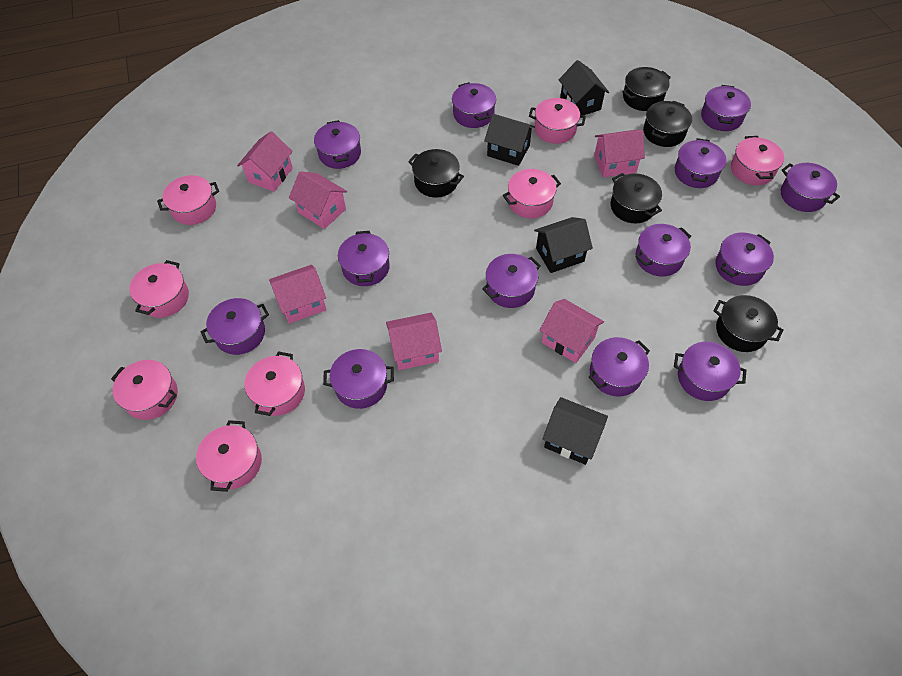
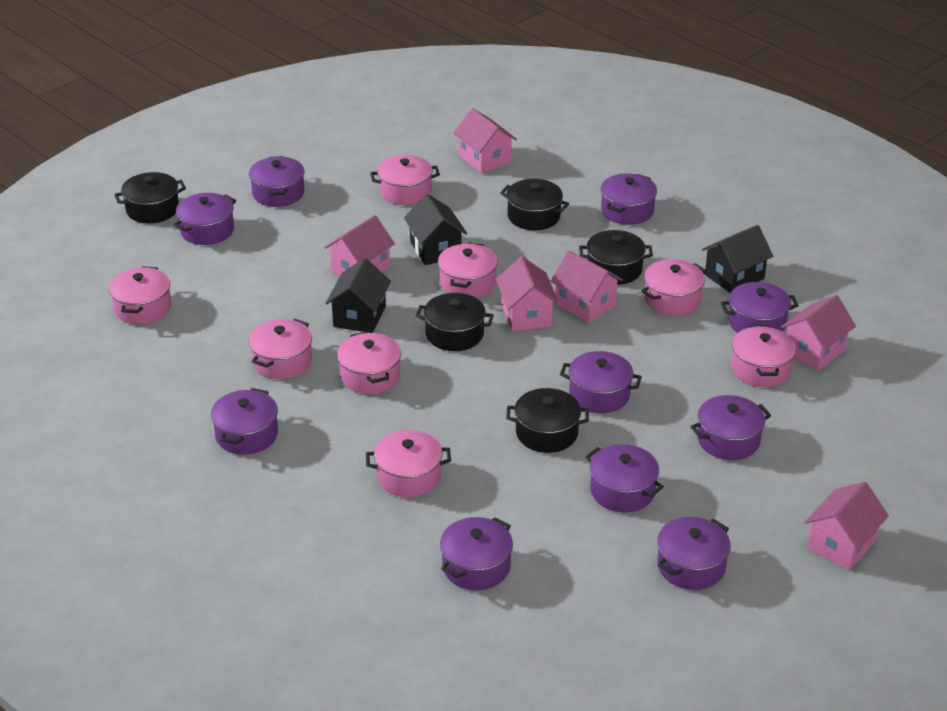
black house: 4 -> 3
purple pot: 13 -> 10

